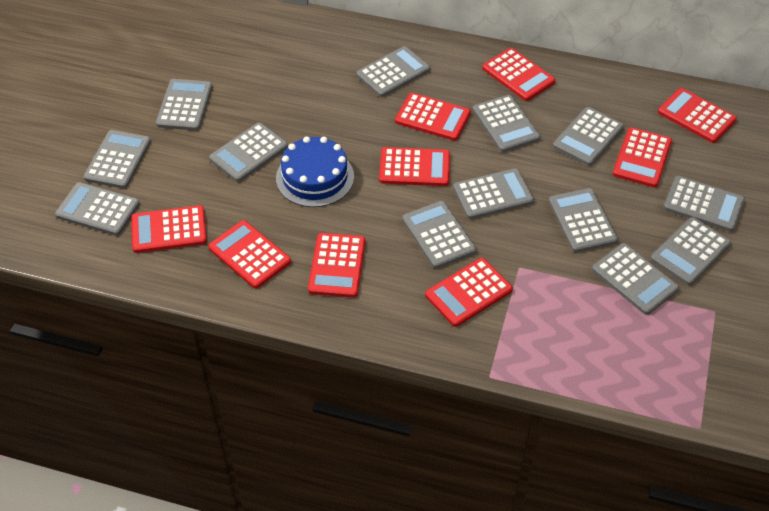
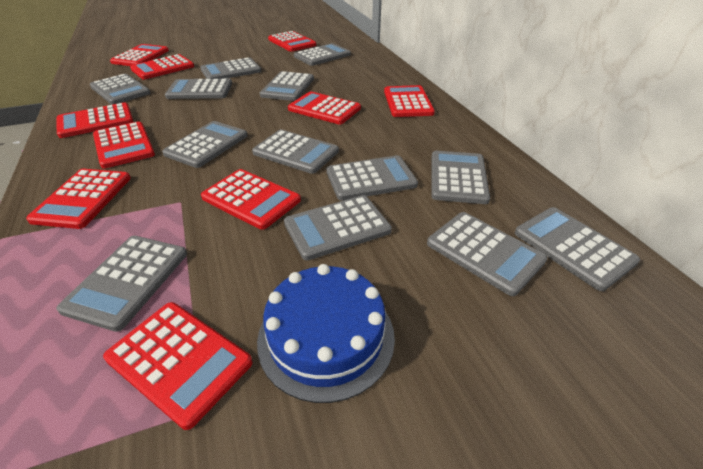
red calculator: 9 -> 10

